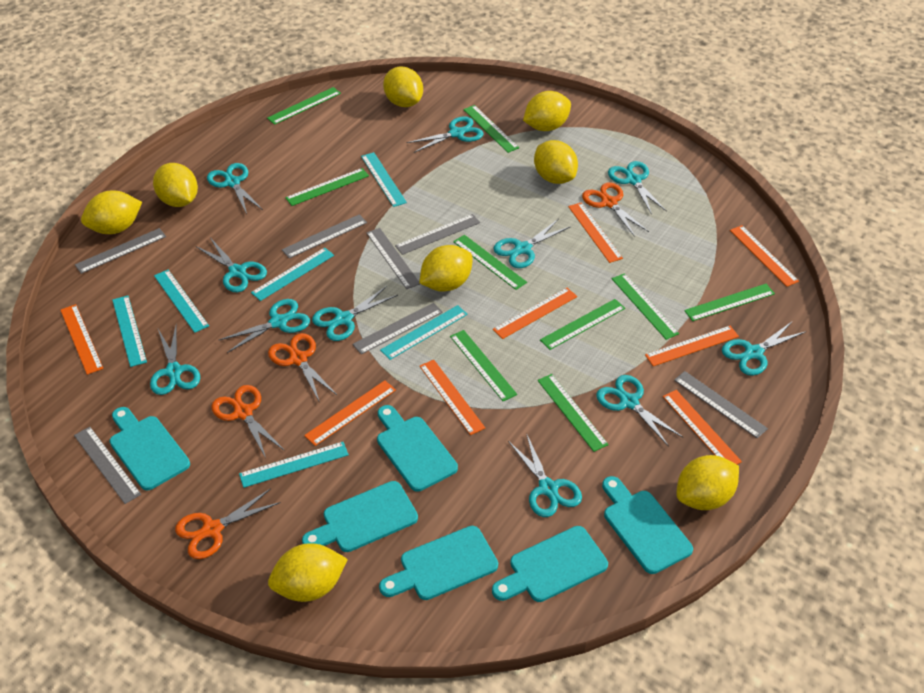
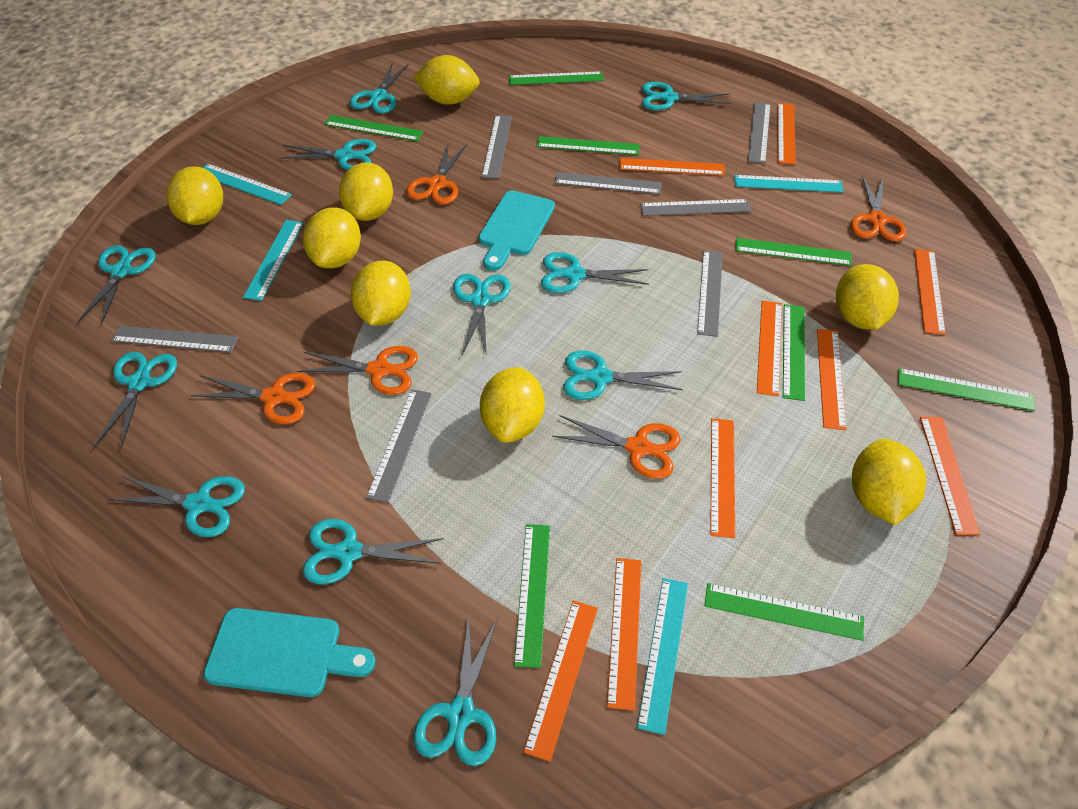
green ruler: 9 -> 8
orange ruler: 8 -> 9
orange scissors: 4 -> 5
turquoise cutting board: 6 -> 2
turquoise ruler: 6 -> 4

